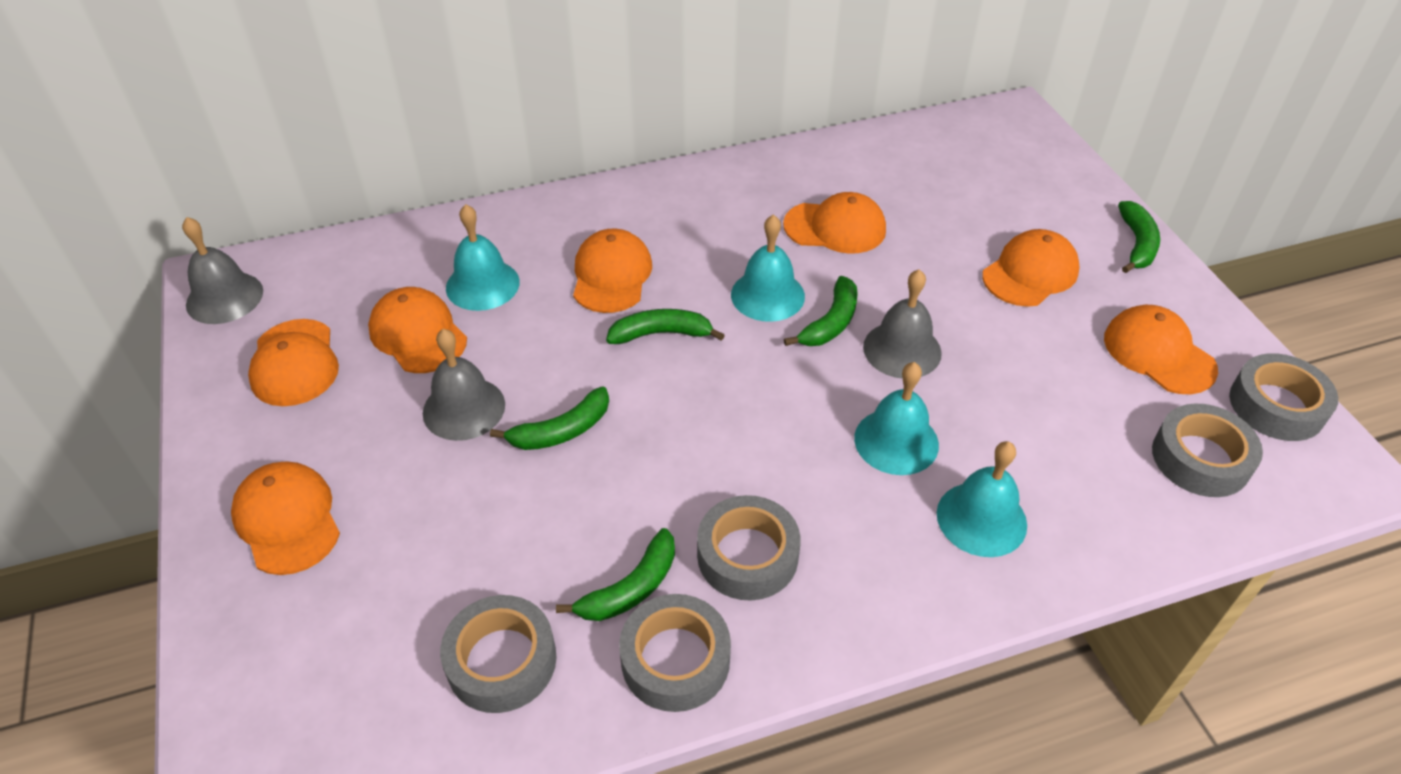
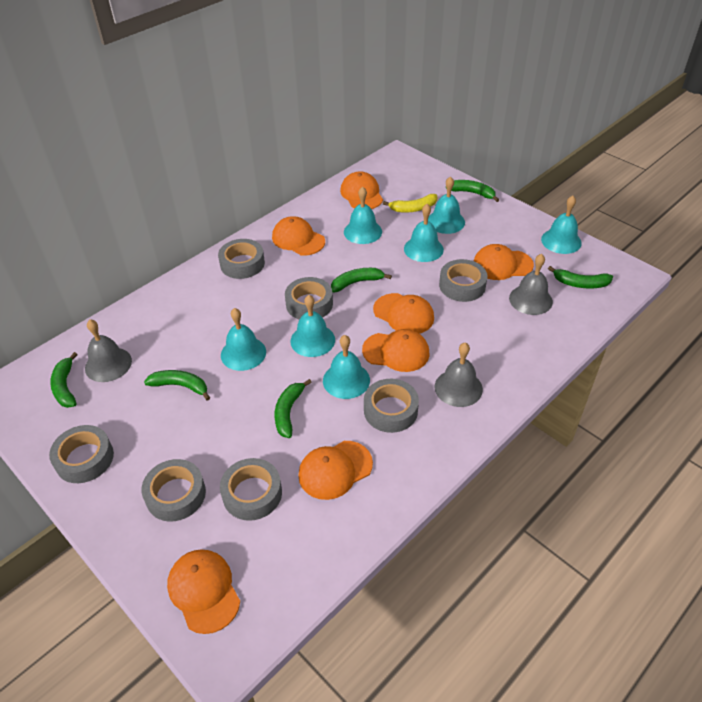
green banana: 5 -> 6
grey tape: 5 -> 7
turquoise bell: 4 -> 7
yellow banana: 0 -> 1

